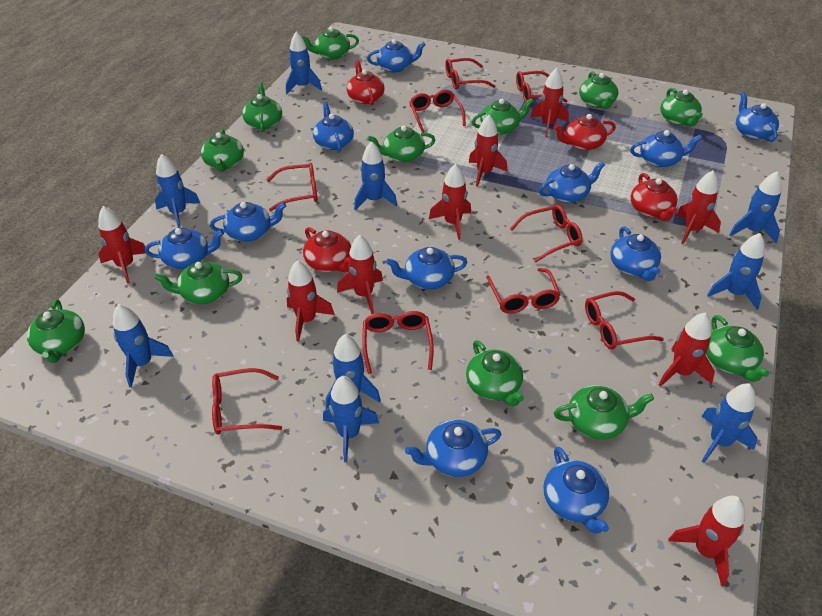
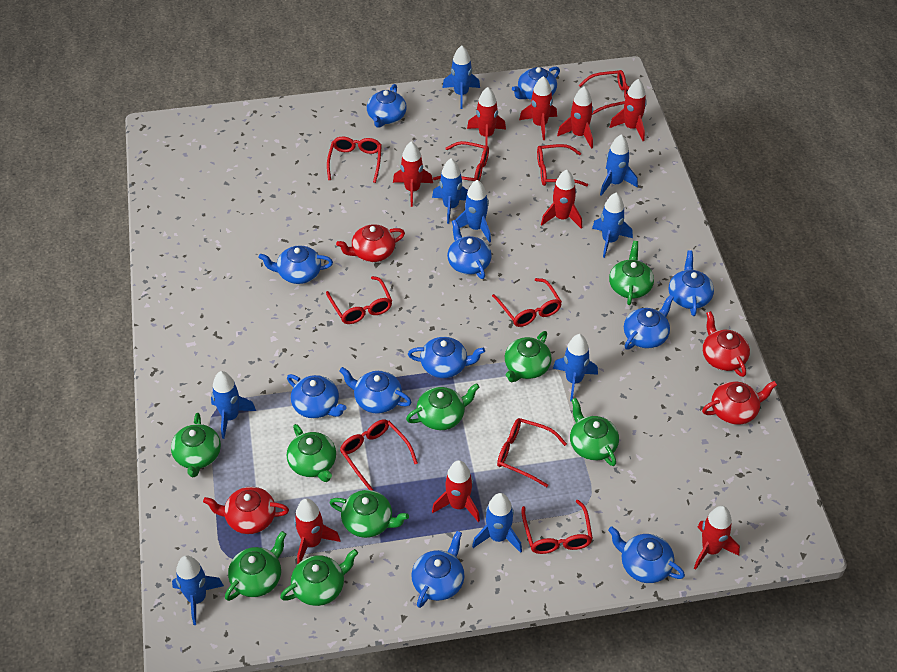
green teapot: 12 -> 9

